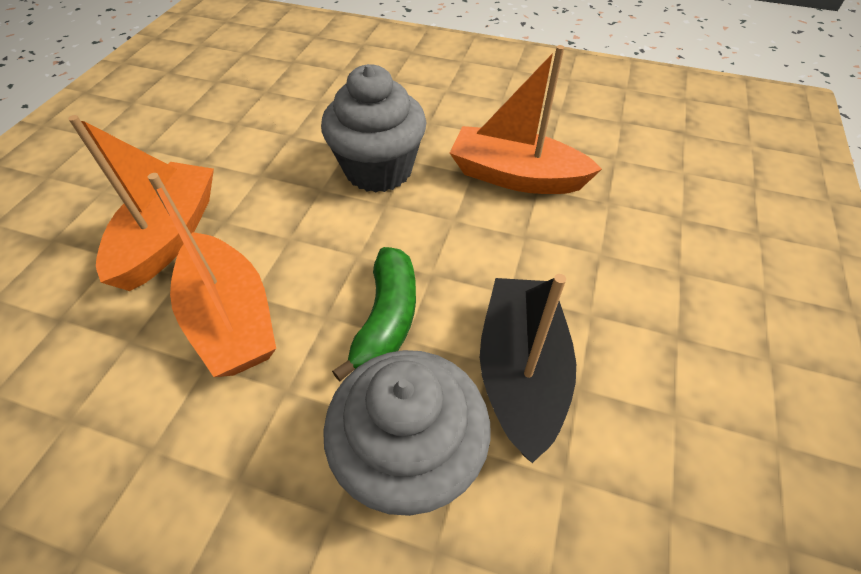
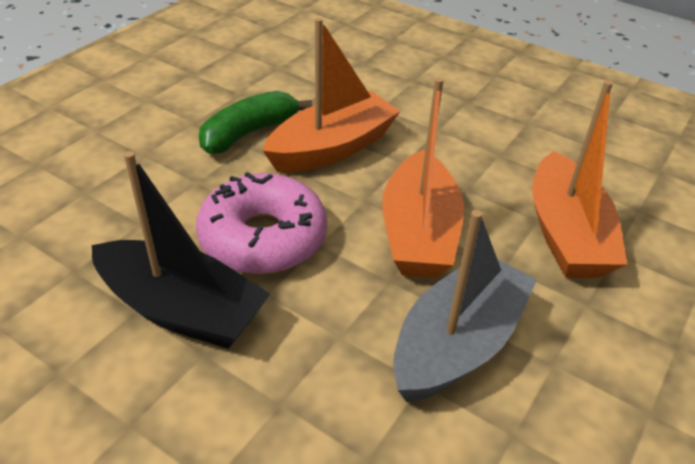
grey boat: 0 -> 1
grey cupcake: 2 -> 0
pink donut: 0 -> 1

